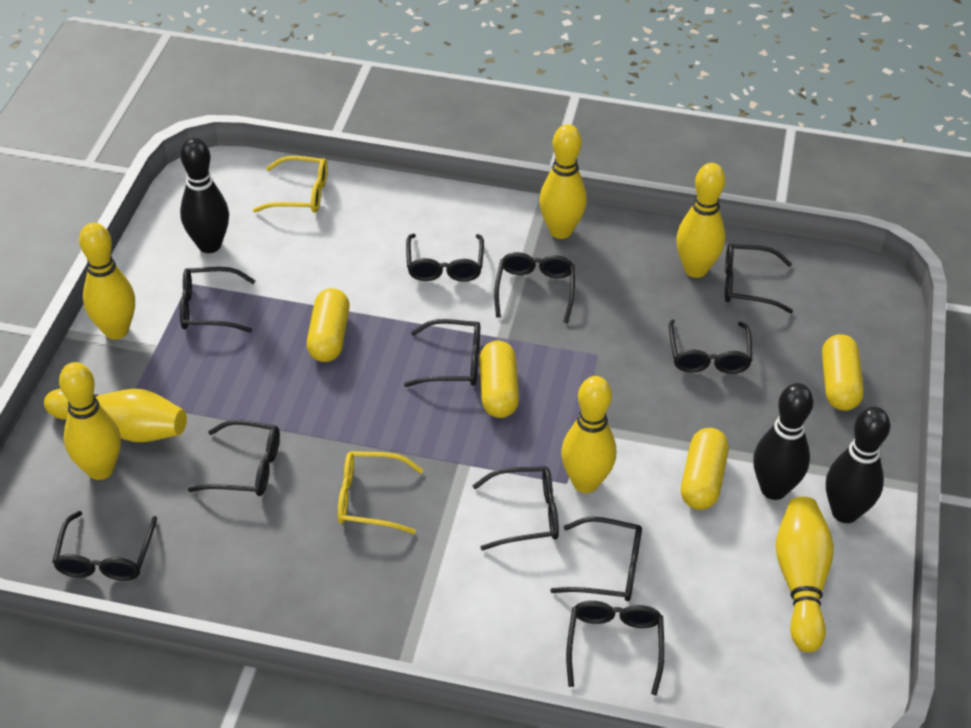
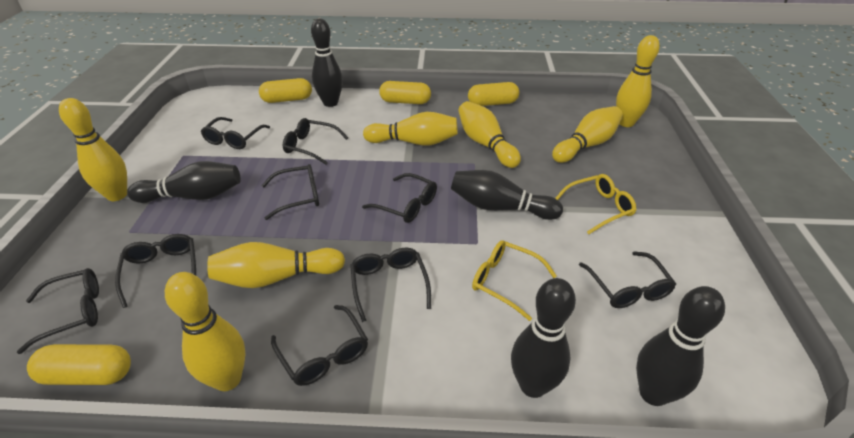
black bowling pin: 3 -> 5
black glasses: 11 -> 9

